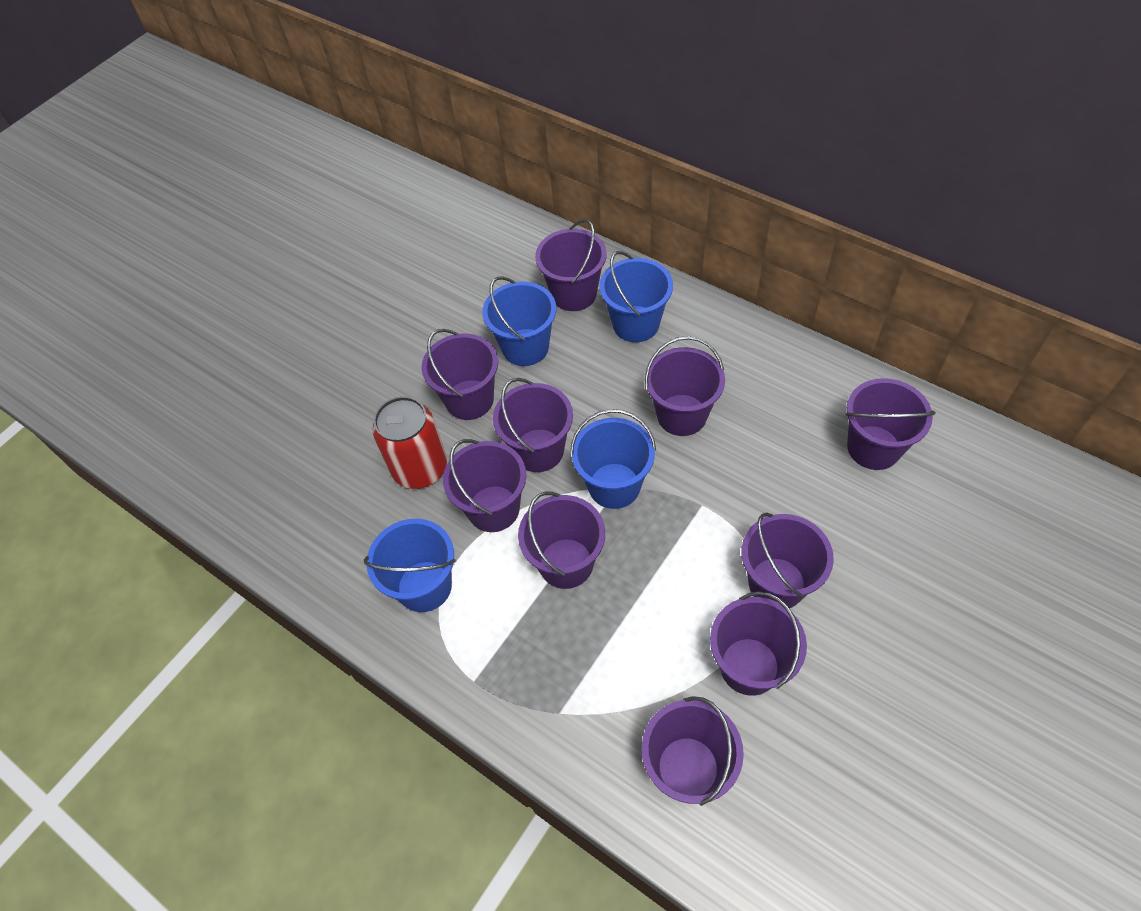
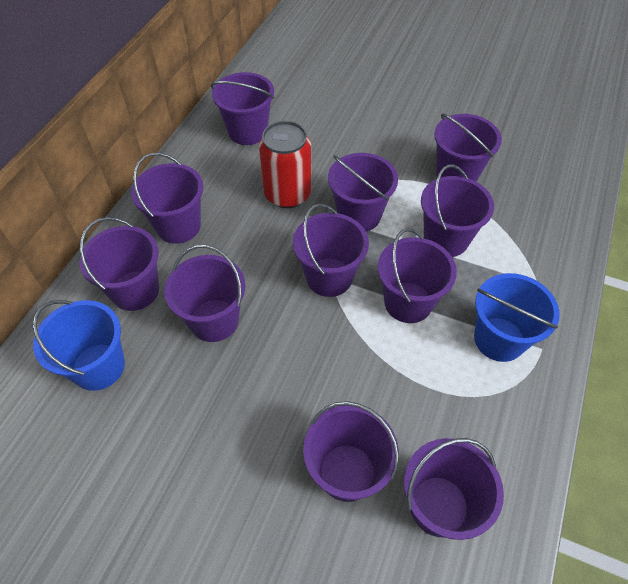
blue bucket: 4 -> 2
purple bucket: 10 -> 11

